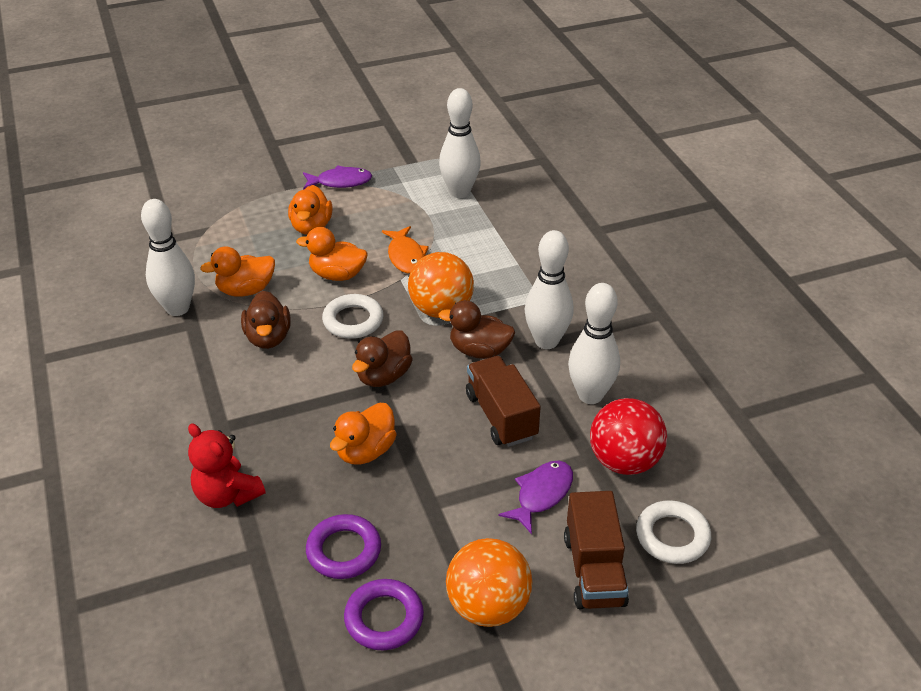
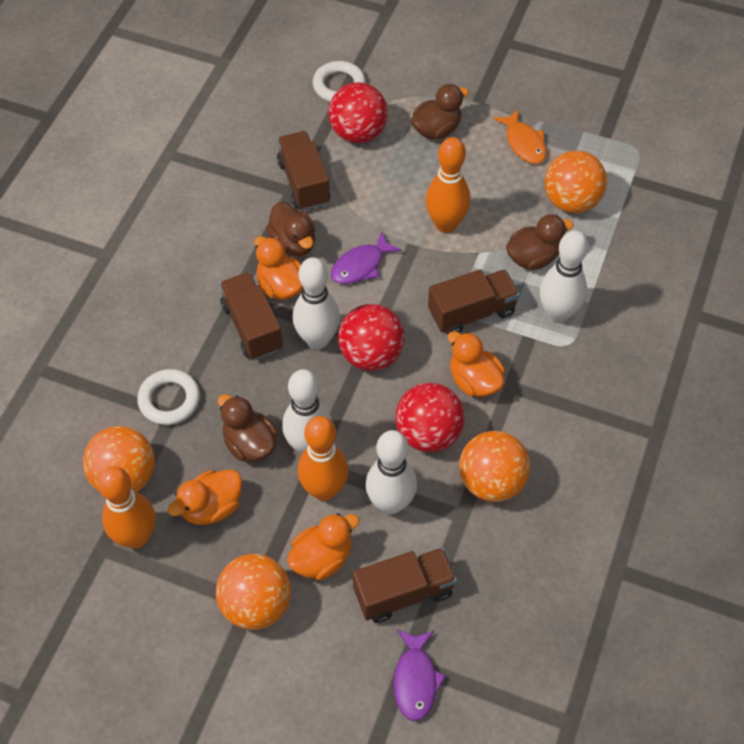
brown duck: 3 -> 4
brown truck: 2 -> 4
orange ball: 2 -> 4
orange bowling pin: 0 -> 3
purple ring: 2 -> 0
red ball: 1 -> 3
red teddy bear: 1 -> 0

